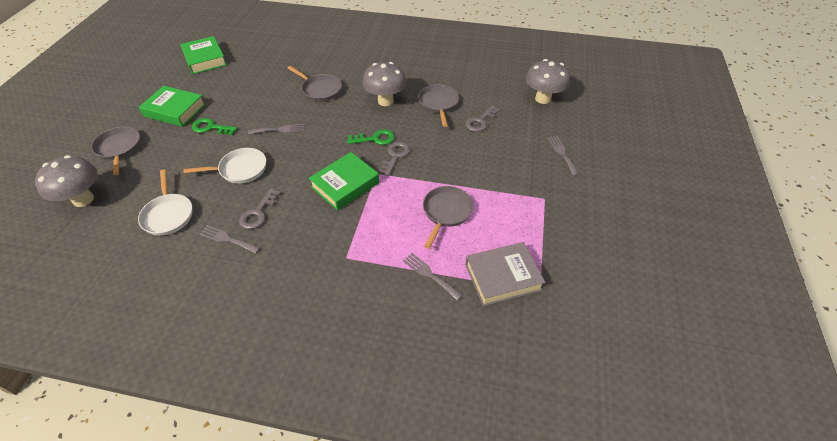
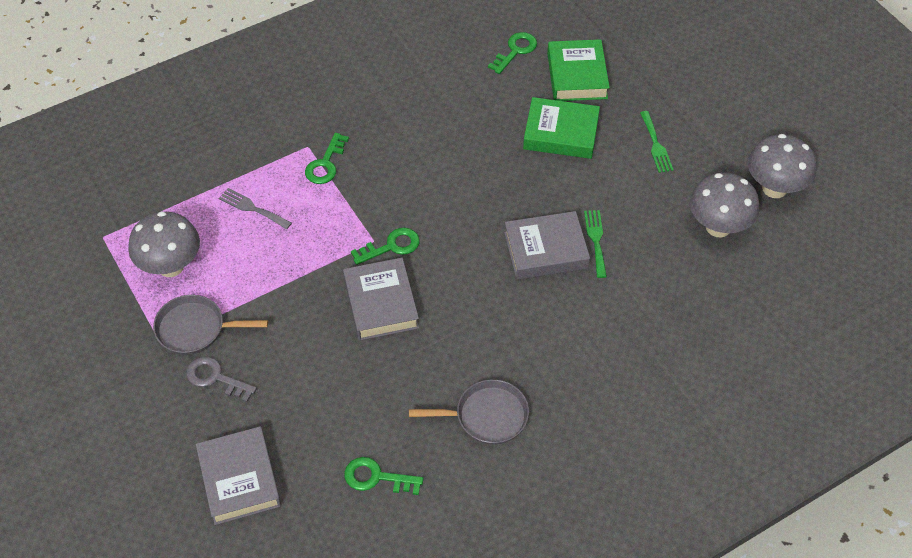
green book: 3 -> 2
green fork: 0 -> 2
green key: 2 -> 4
grey book: 1 -> 3
grey fork: 4 -> 1
grey key: 3 -> 1
grey pan: 4 -> 2
white pan: 2 -> 0

